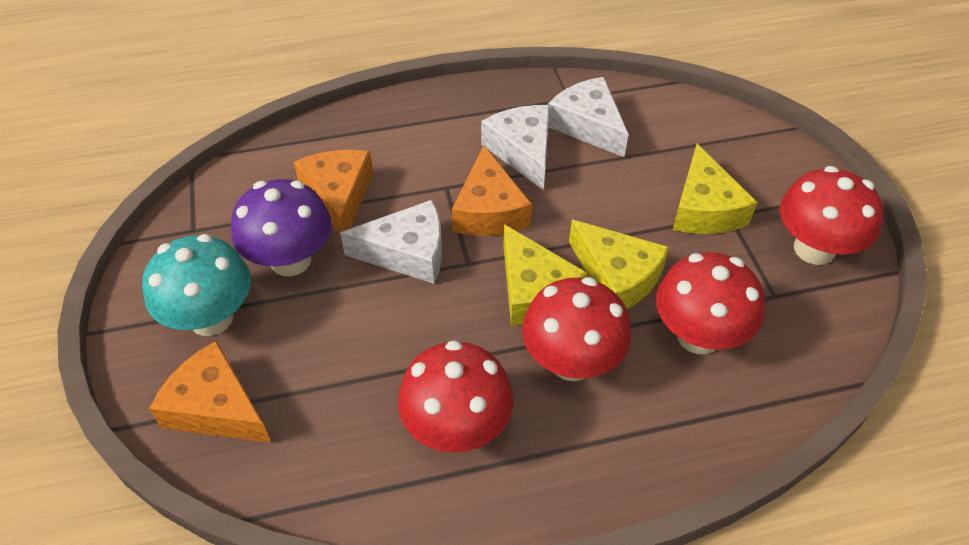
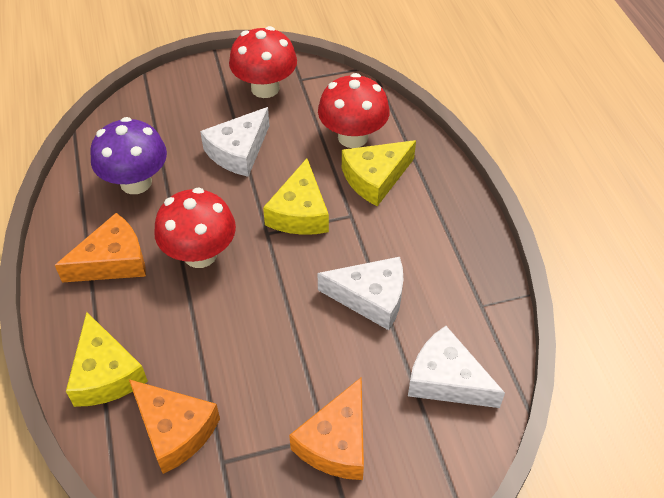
red mushroom: 4 -> 3
turquoise mushroom: 1 -> 0

